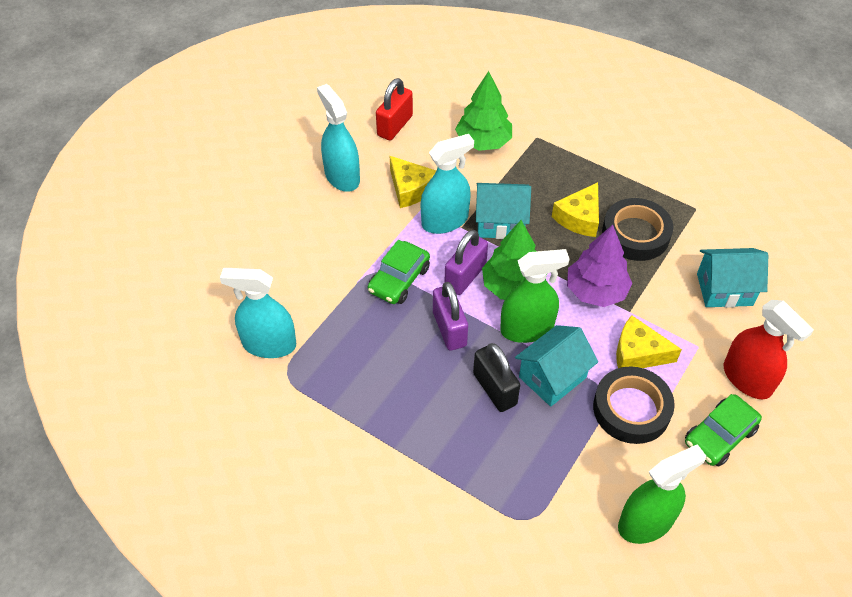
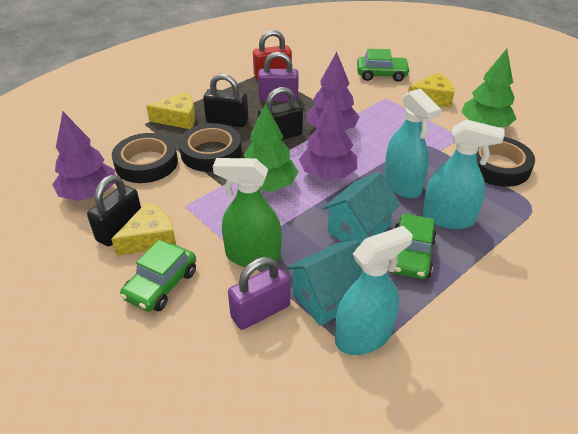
black padlock: 1 -> 3
black tape: 2 -> 3
green car: 2 -> 3
green spray bottle: 2 -> 1
purple tree: 1 -> 3
red spray bottle: 1 -> 0
turquoise house: 3 -> 2

